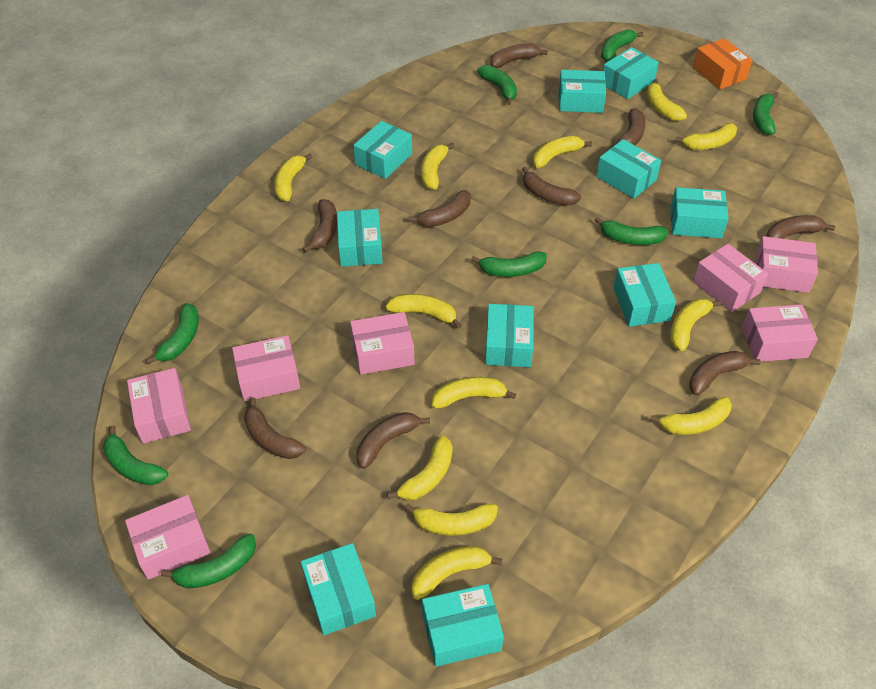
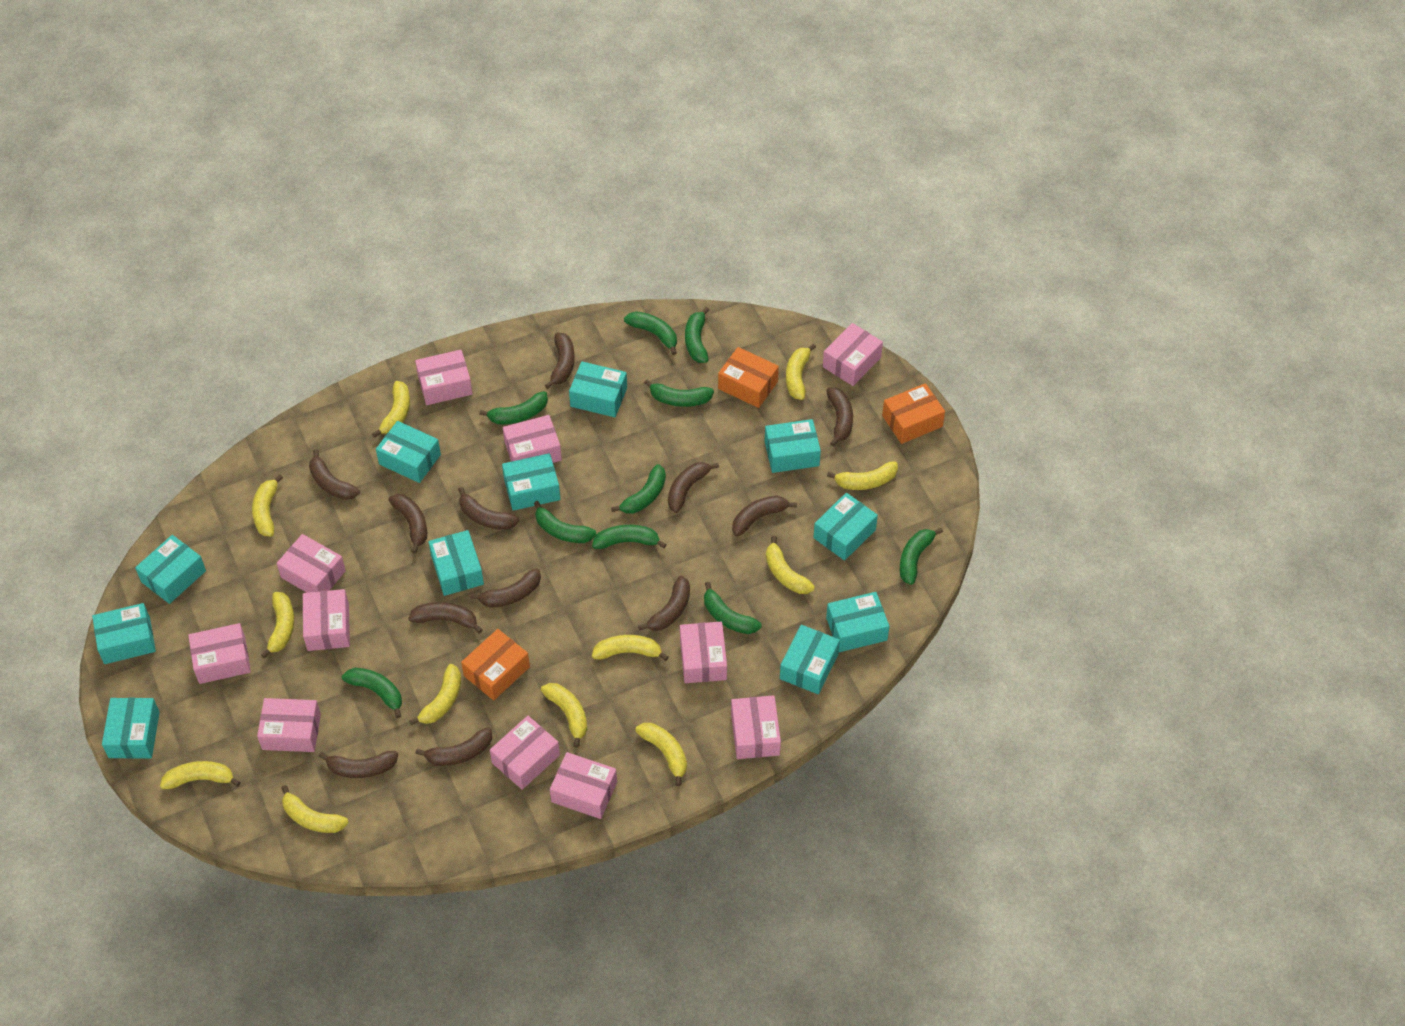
brown banana: 9 -> 12
green banana: 8 -> 10
orange box: 1 -> 3
pink box: 7 -> 11
turquoise box: 10 -> 11

